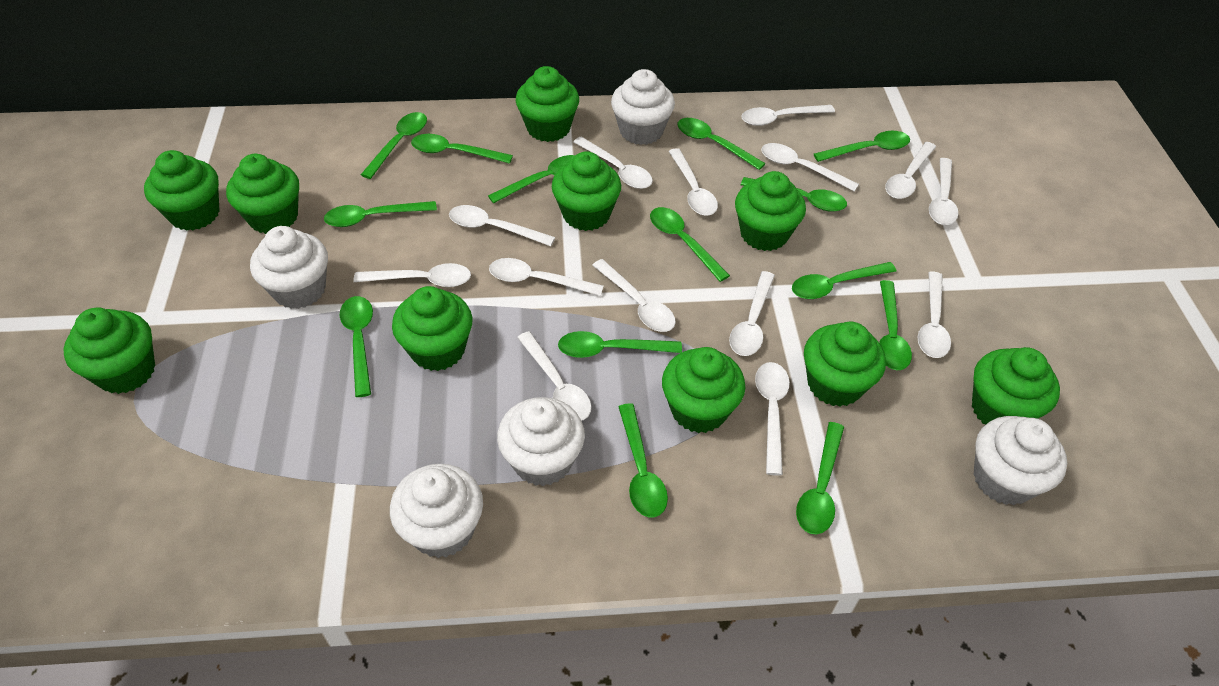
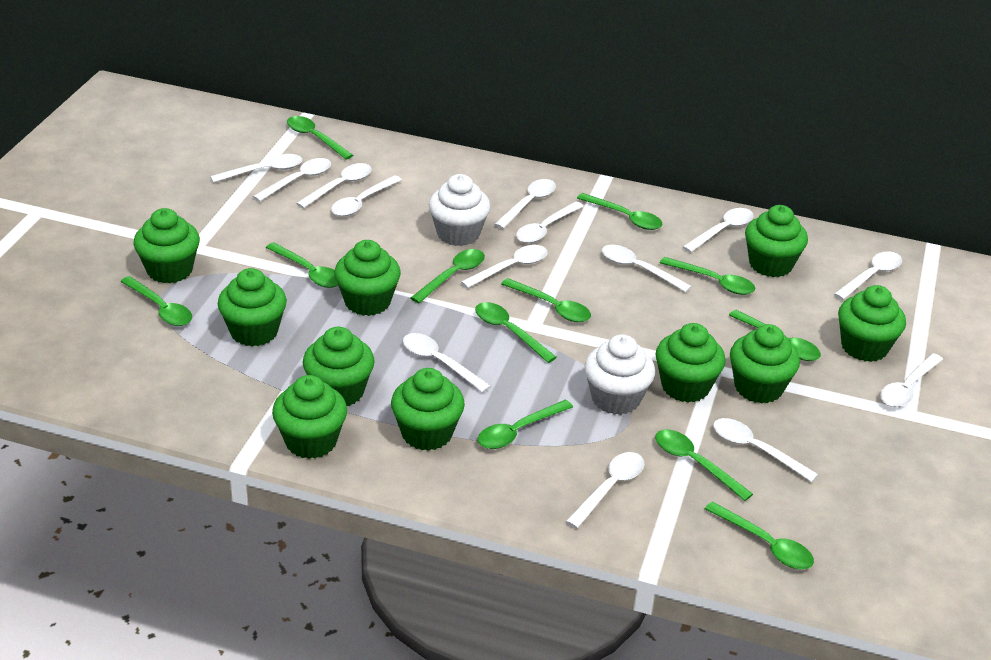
green spoon: 14 -> 12
white cupcake: 5 -> 2

